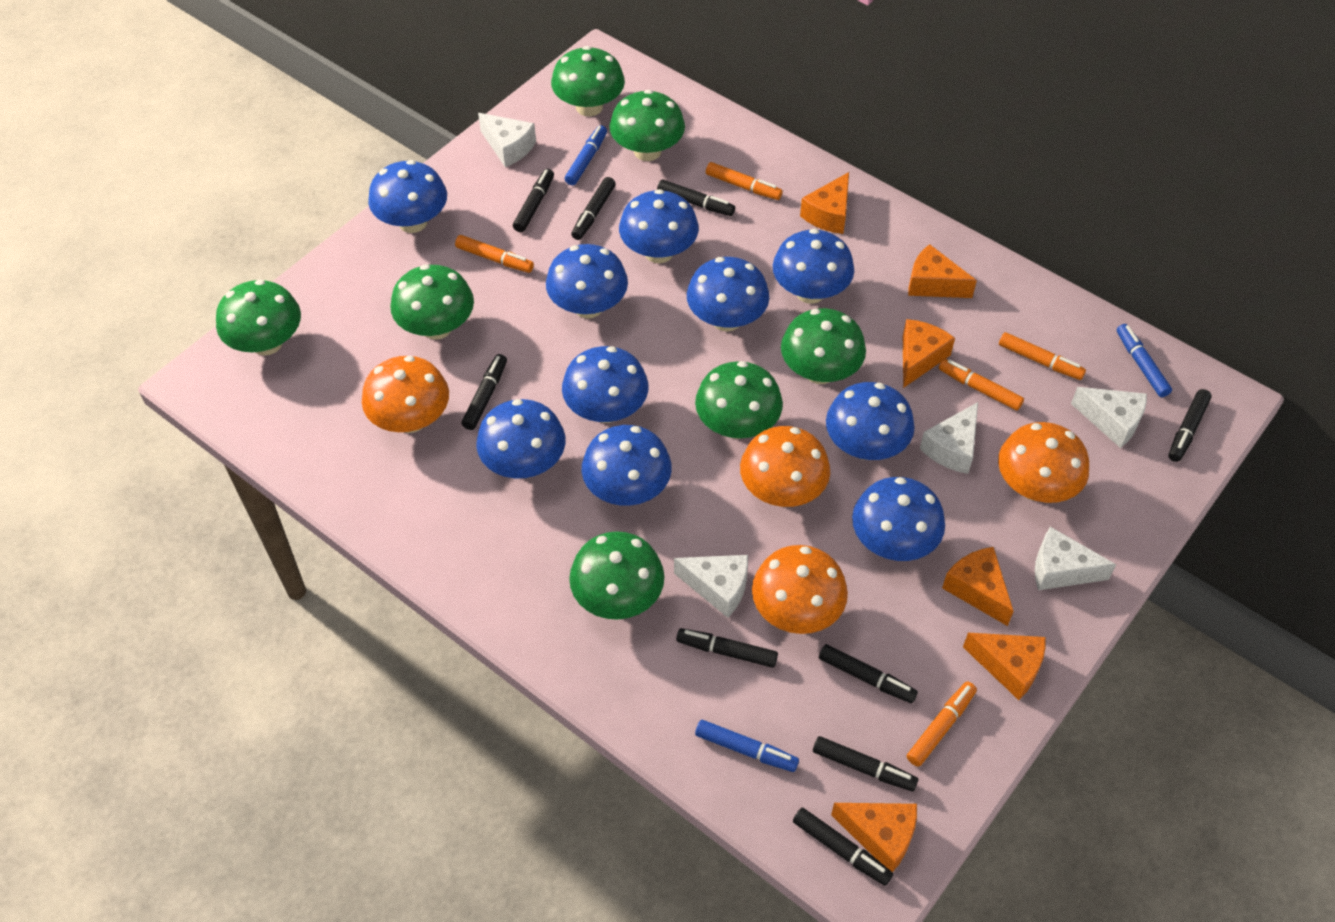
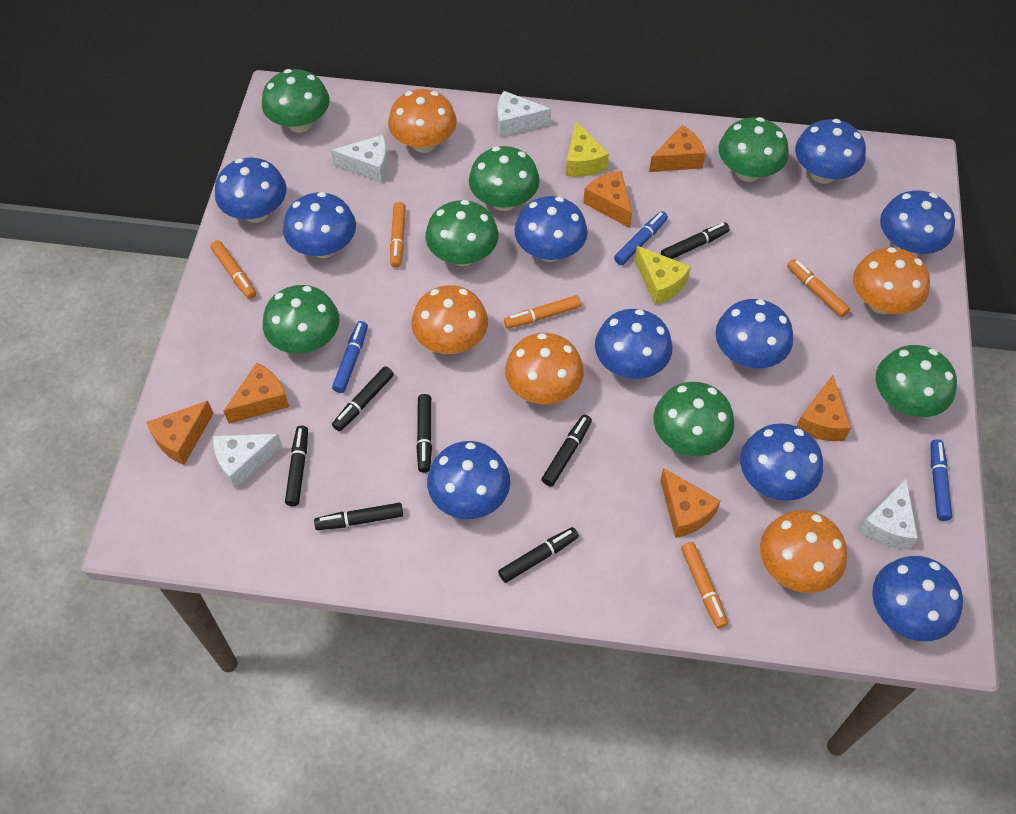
black marker: 9 -> 7
orange mushroom: 4 -> 5
white cheese: 5 -> 4
yellow cheese: 0 -> 2

